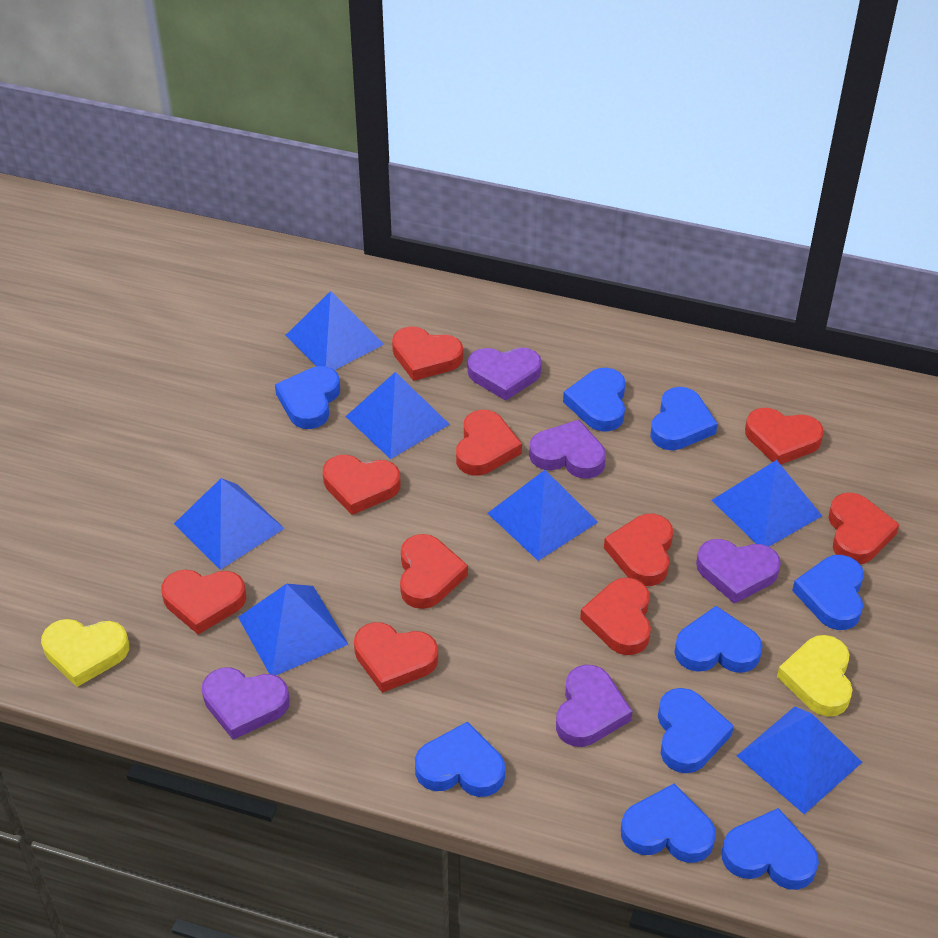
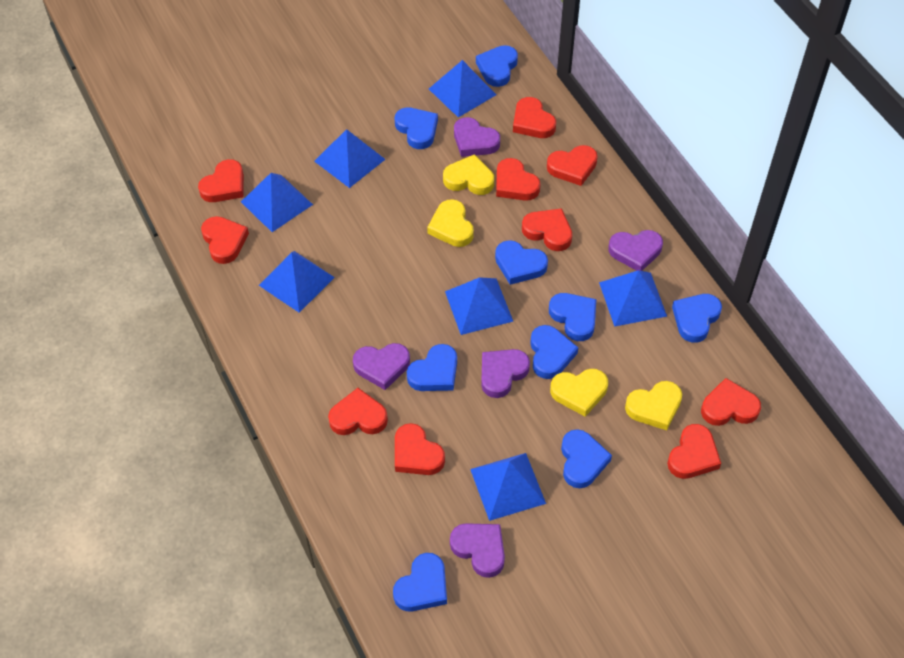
yellow heart: 2 -> 4

